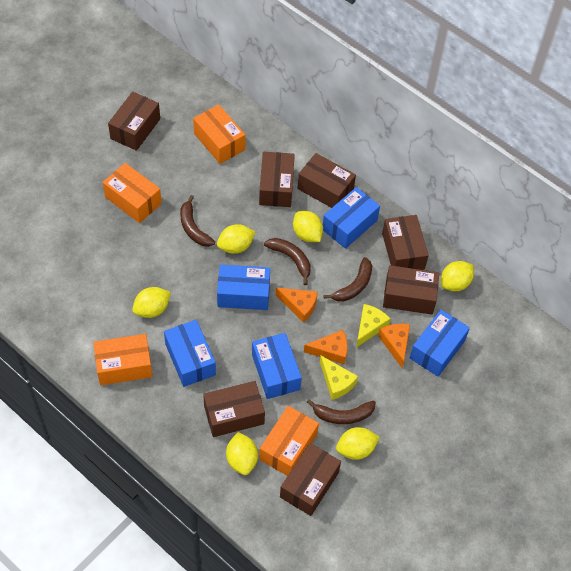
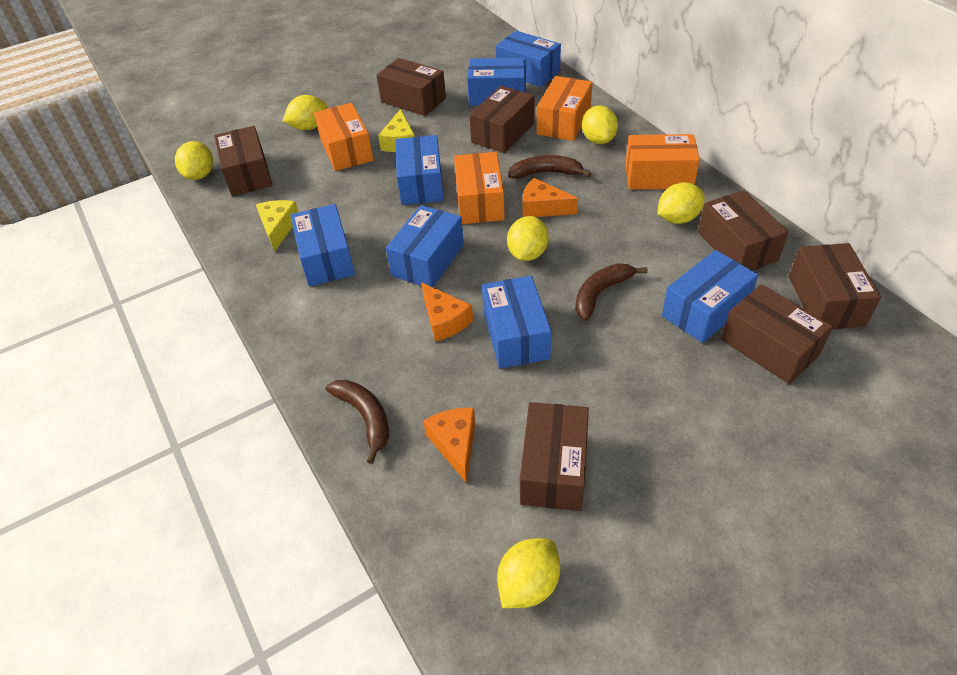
blue box: 5 -> 7
brown banana: 4 -> 3

